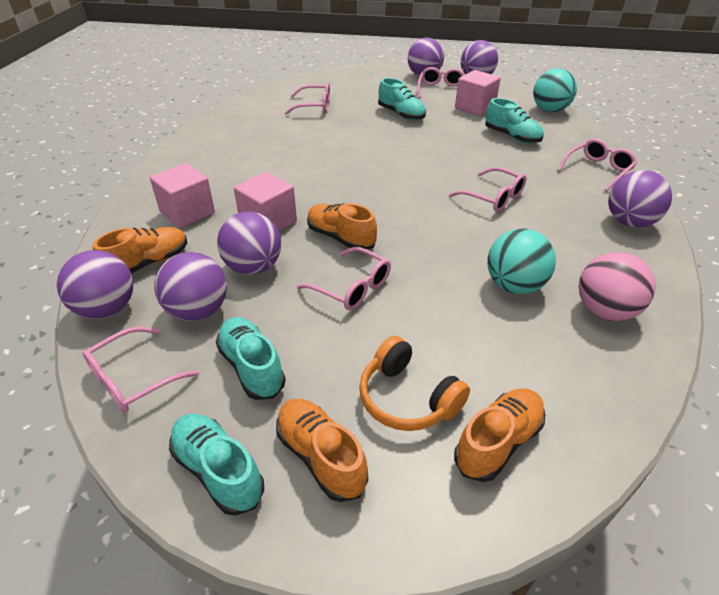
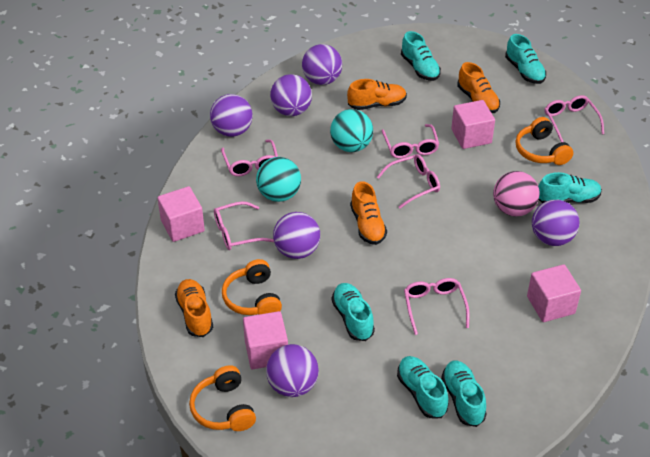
orange headphones: 1 -> 3
pink cube: 3 -> 4
turquoise shoe: 4 -> 6

